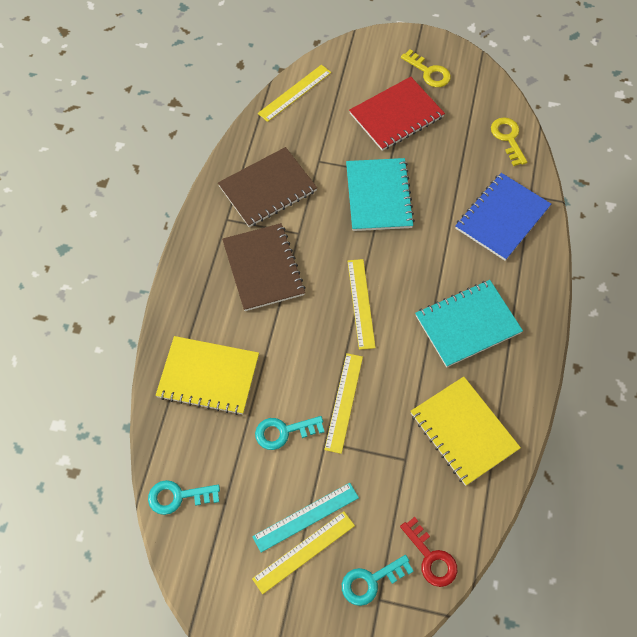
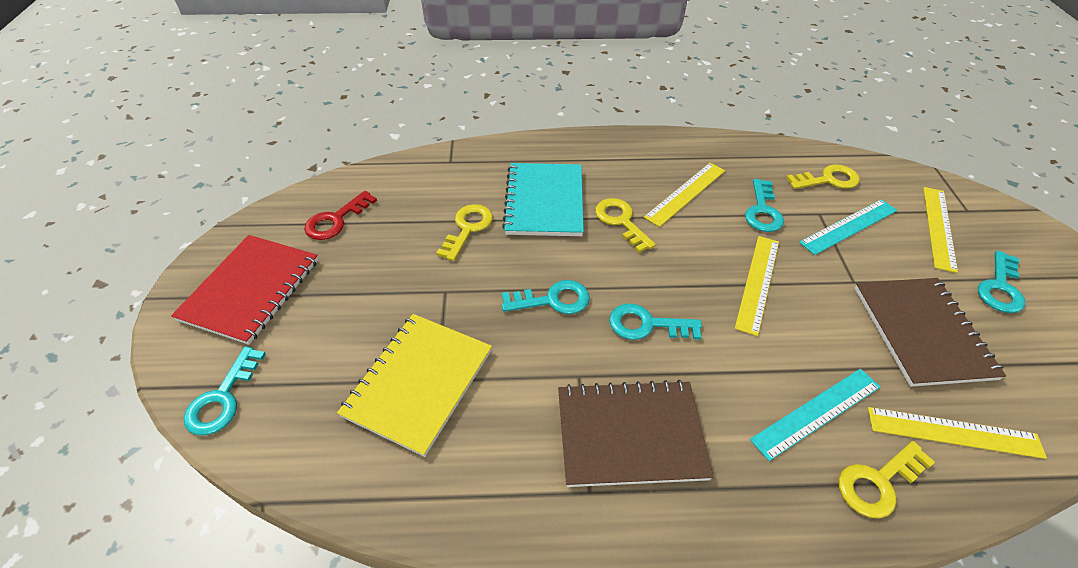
blue notebook: 1 -> 0
turquoise key: 3 -> 5
turquoise notebook: 2 -> 1
turquoise ruler: 1 -> 2
yellow key: 2 -> 4
yellow notebook: 2 -> 1

